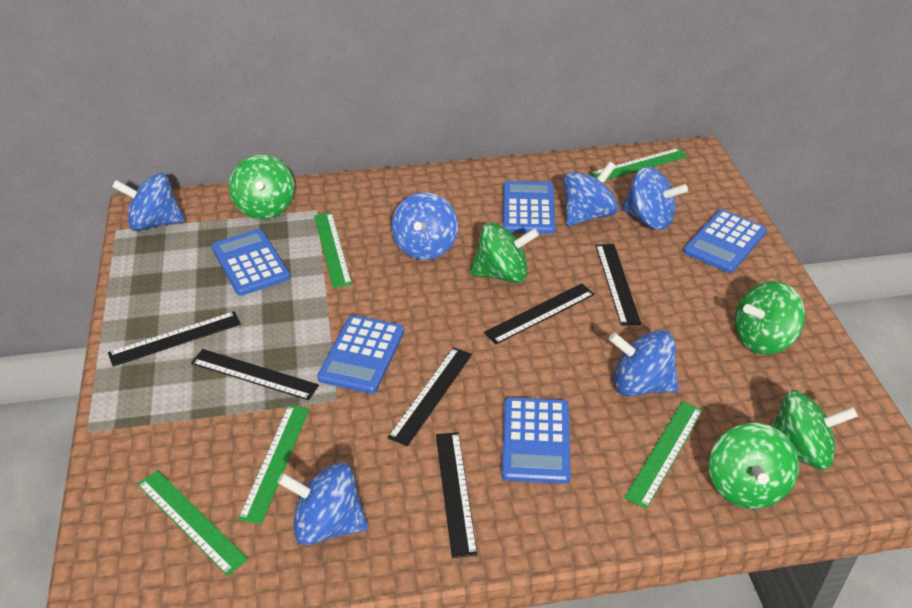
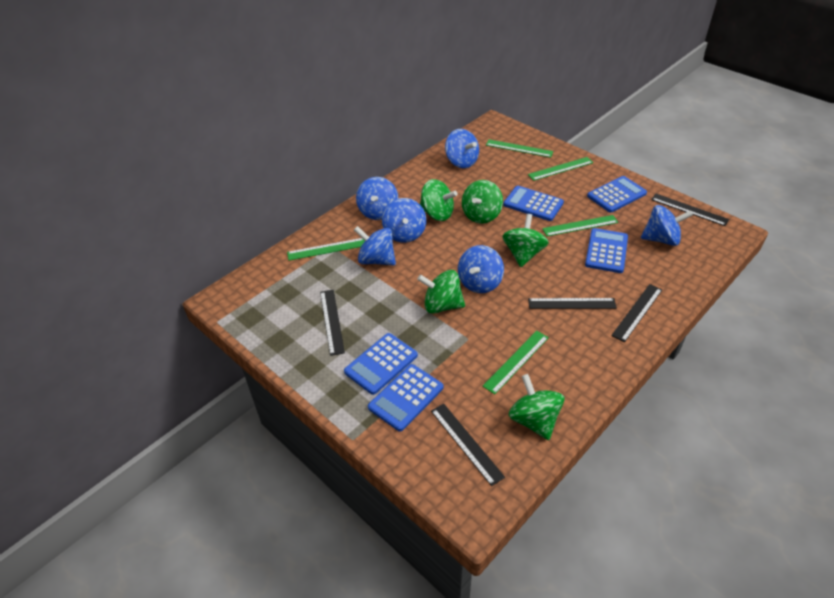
black ruler: 6 -> 5

